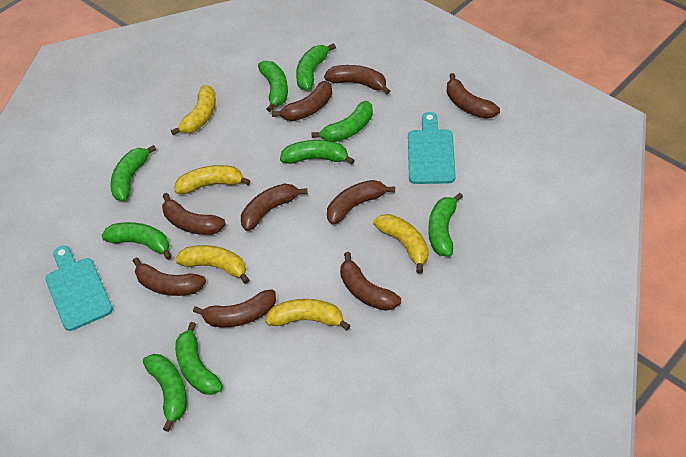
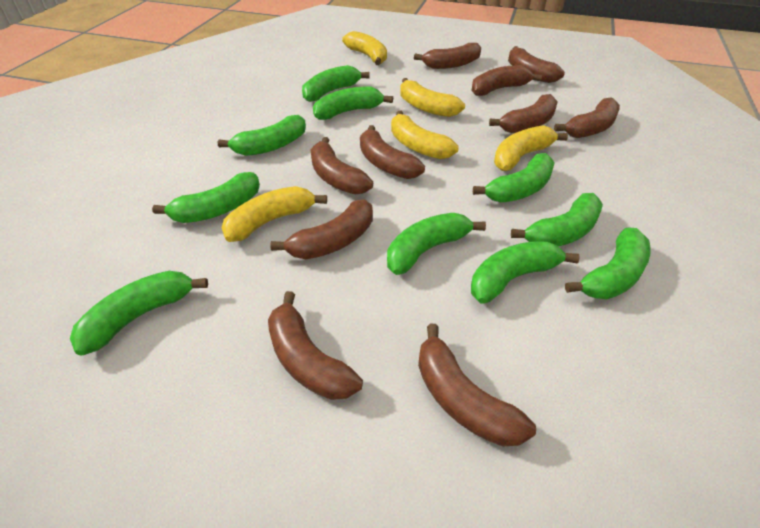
brown banana: 9 -> 10
green banana: 9 -> 10
turquoise cutting board: 2 -> 0

